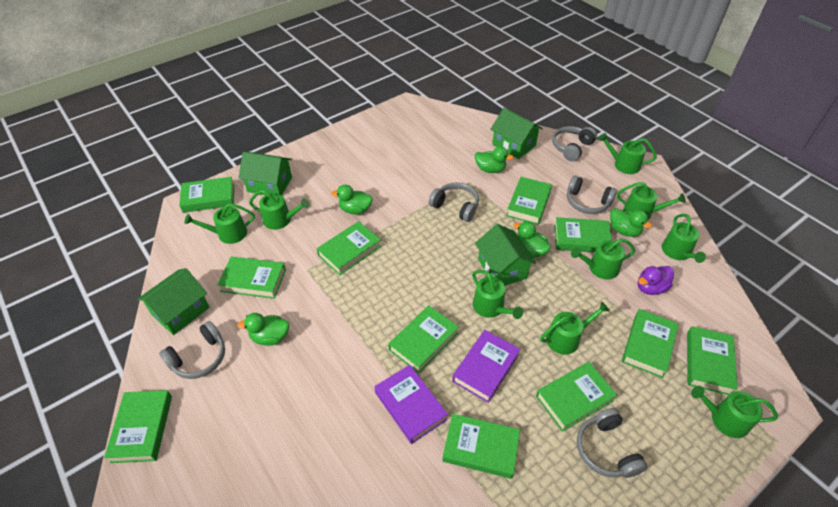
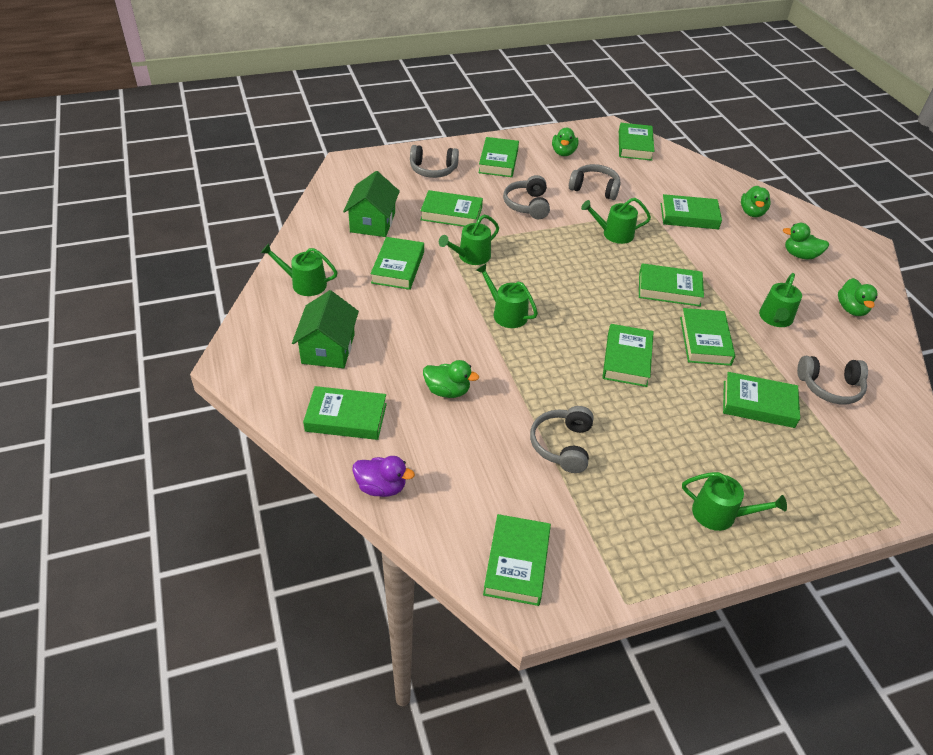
green house: 4 -> 2
green watering can: 9 -> 6
purple book: 2 -> 0

